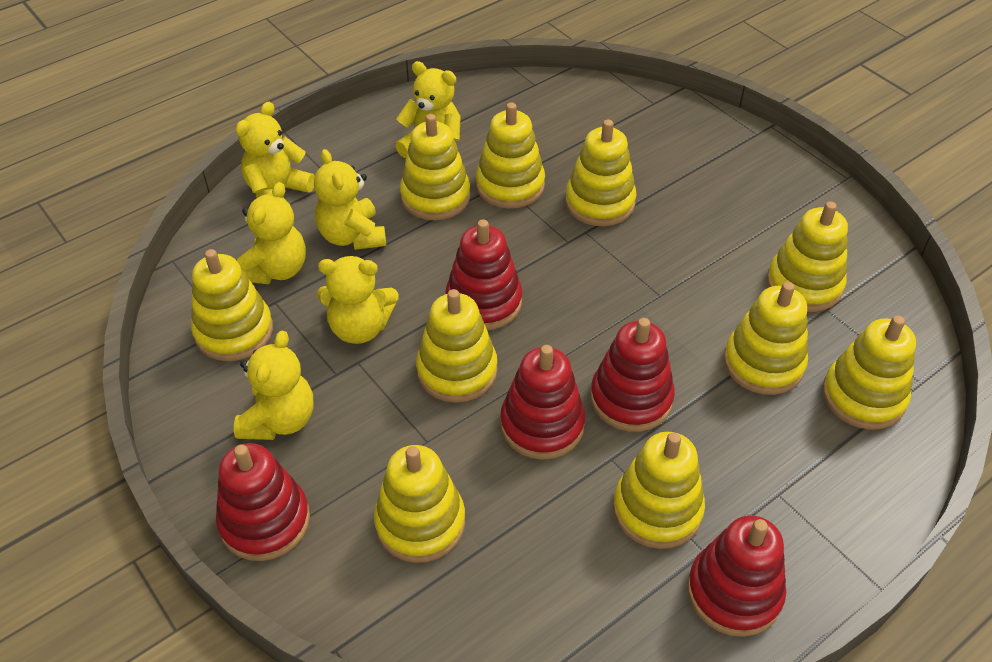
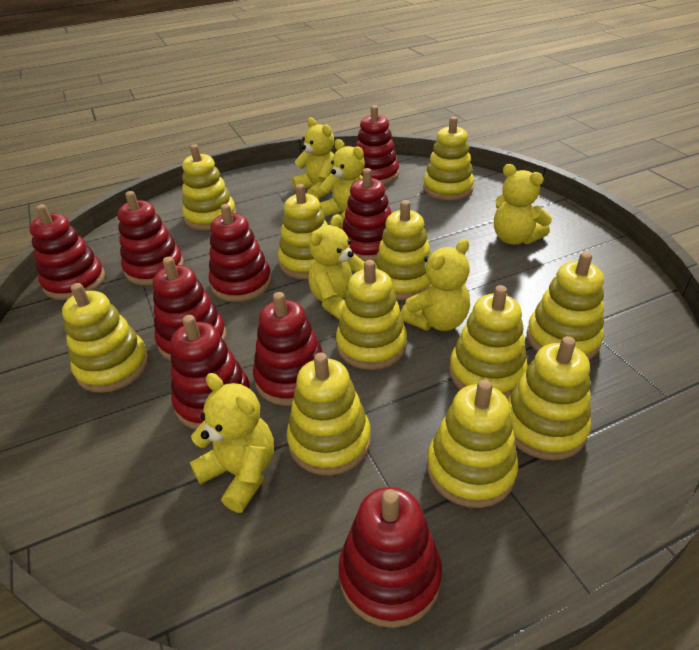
red stacking toy: 5 -> 9
yellow stacking toy: 10 -> 11

